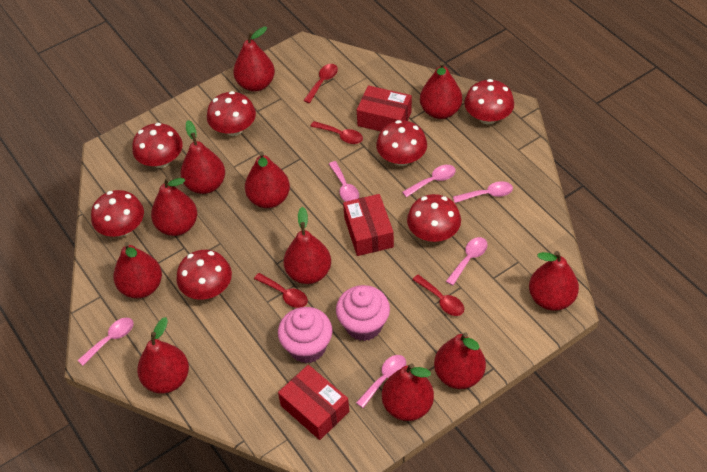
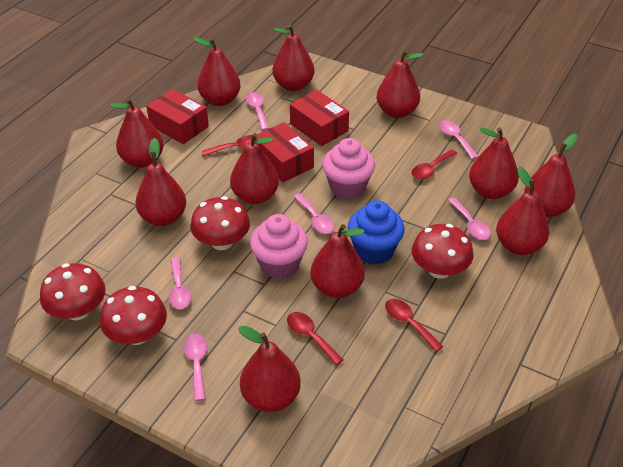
blue cupcake: 0 -> 1
red mushroom: 7 -> 4

